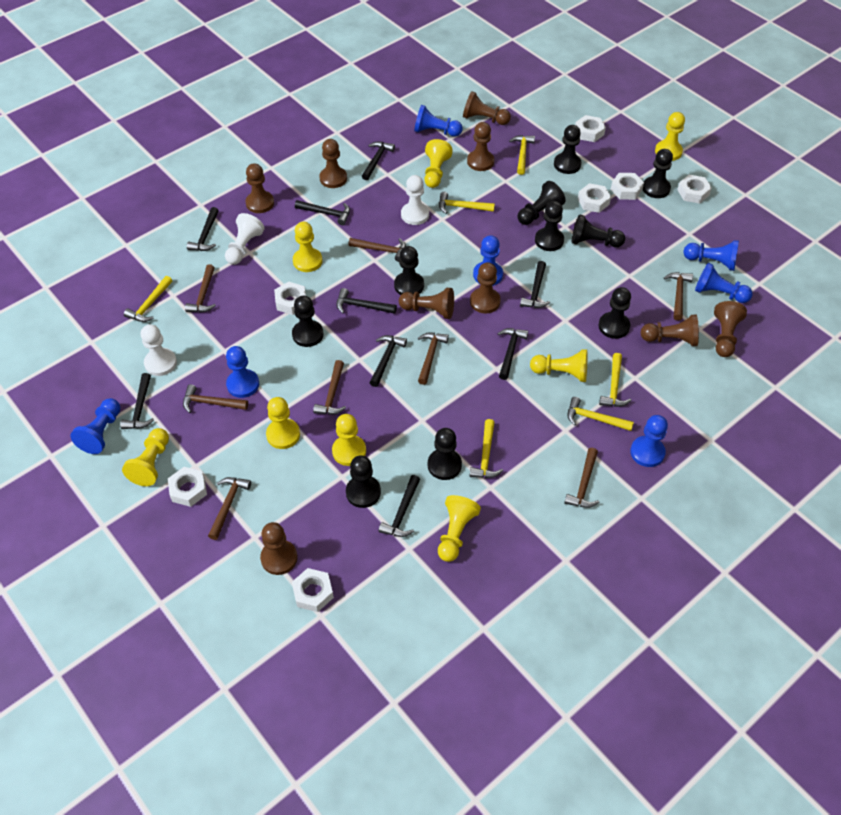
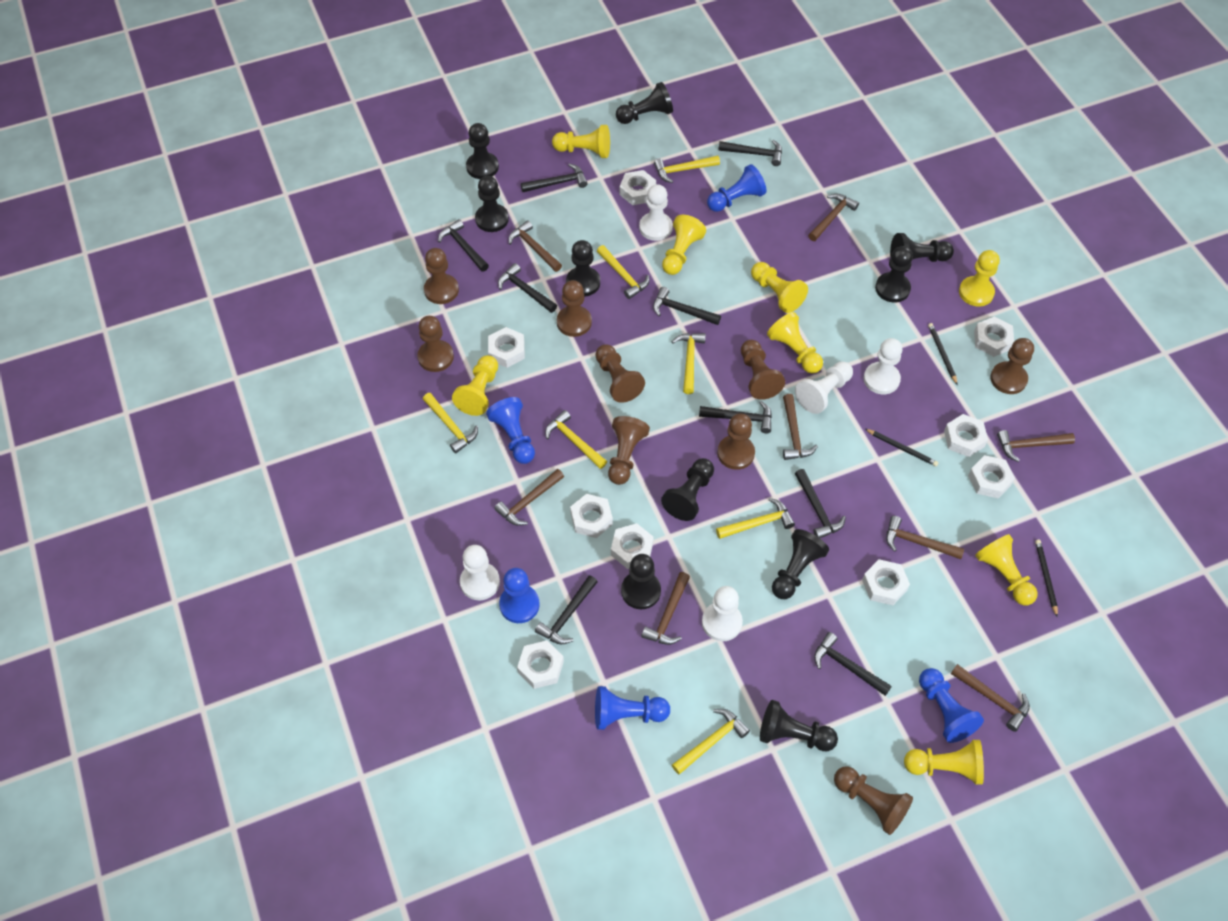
black pencil: 0 -> 3
blue pawn: 7 -> 5
white nut: 7 -> 9
white pawn: 3 -> 5
yellow hammer: 6 -> 7

